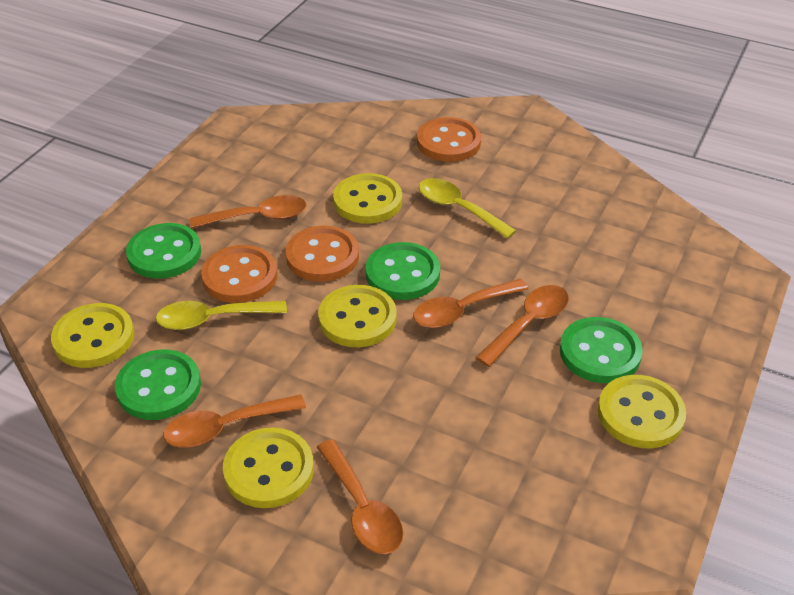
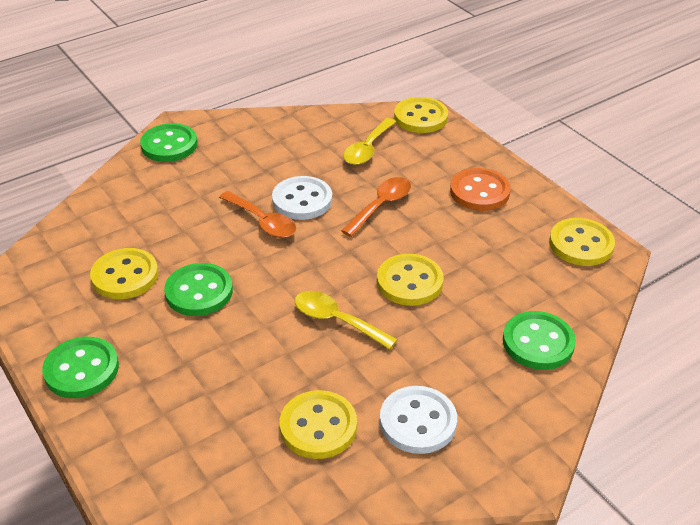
orange button: 3 -> 1
orange spoon: 5 -> 2
white button: 0 -> 2

